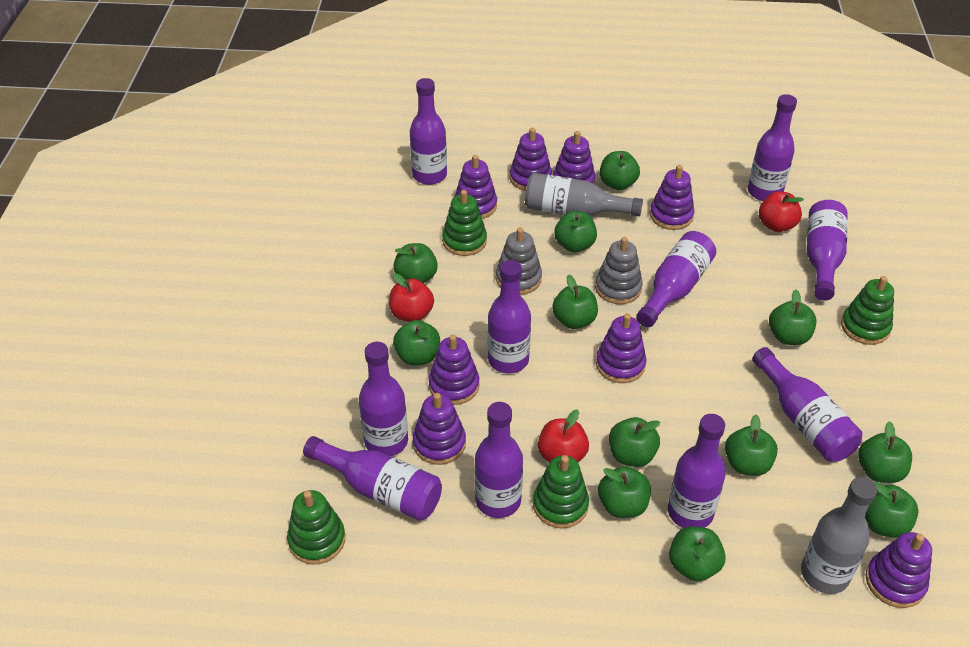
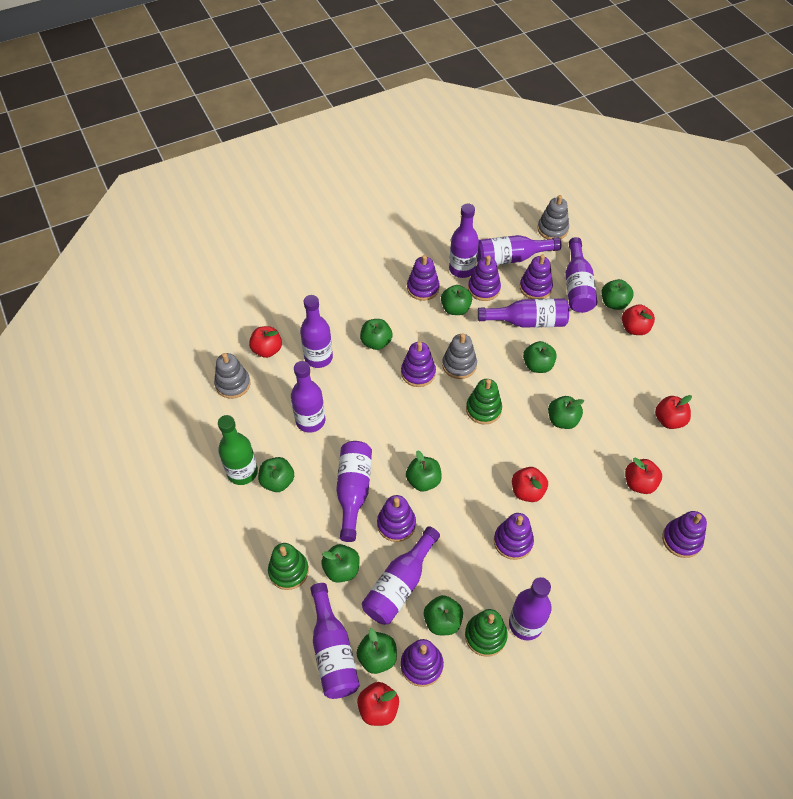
green apple: 12 -> 10
green bottle: 0 -> 1
green stacking toy: 4 -> 3
grey bottle: 2 -> 0
grey stacking toy: 2 -> 3
red apple: 3 -> 6

